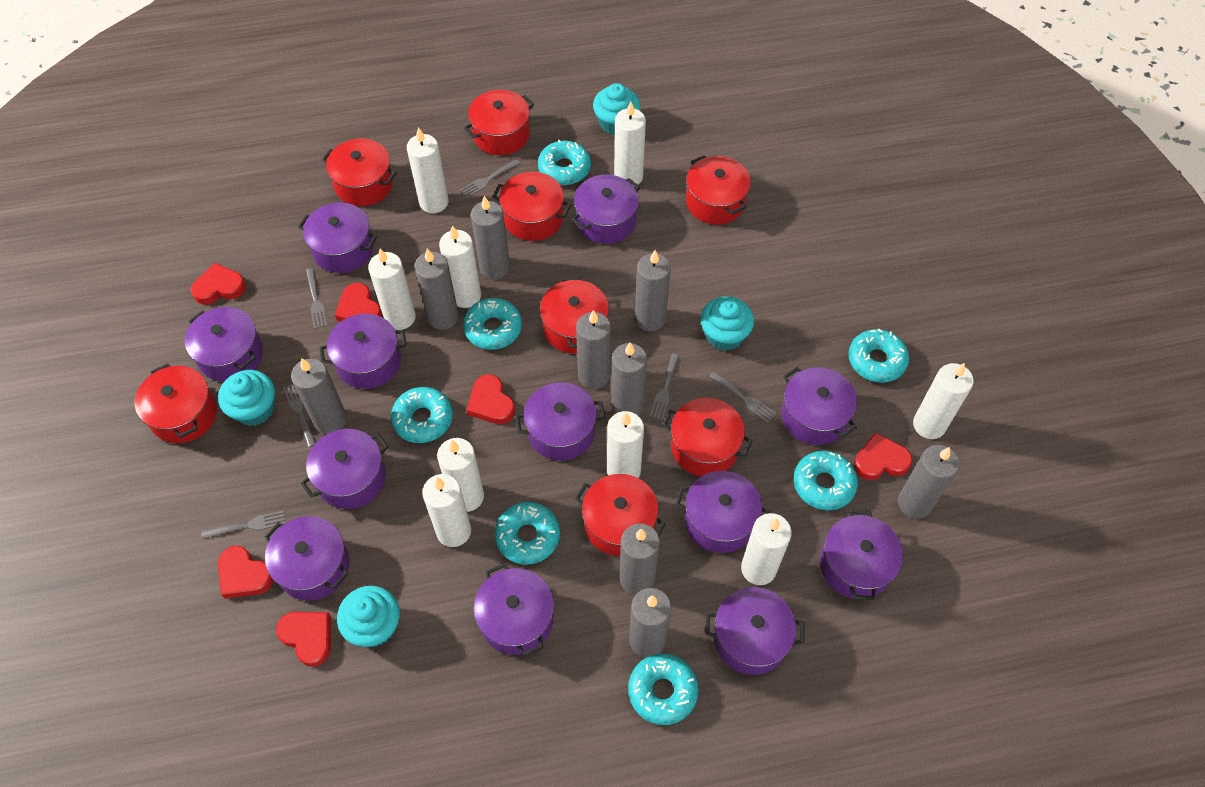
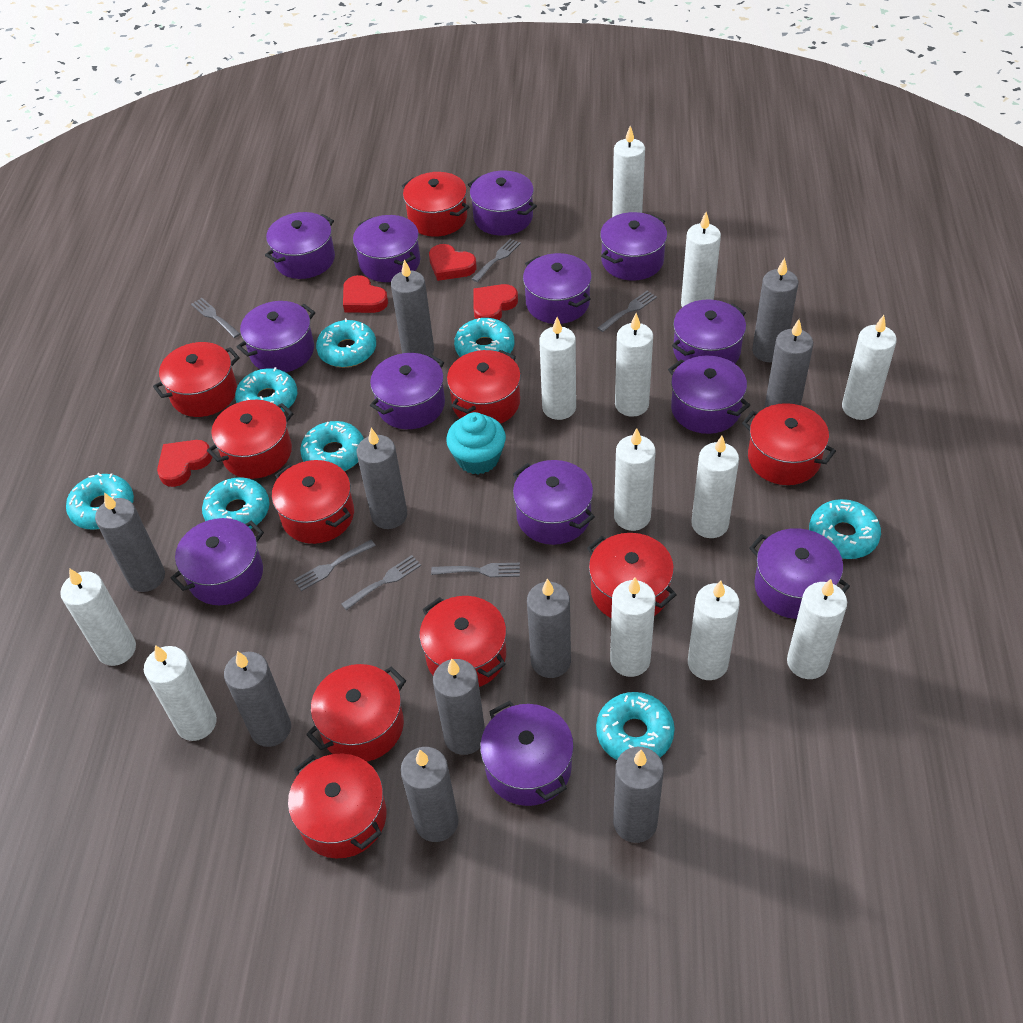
grey candle: 9 -> 10
purple pot: 12 -> 13
red heart: 6 -> 4
red pot: 8 -> 10
turquoise cupcake: 4 -> 1
turquoise donut: 7 -> 8
white candle: 9 -> 12

